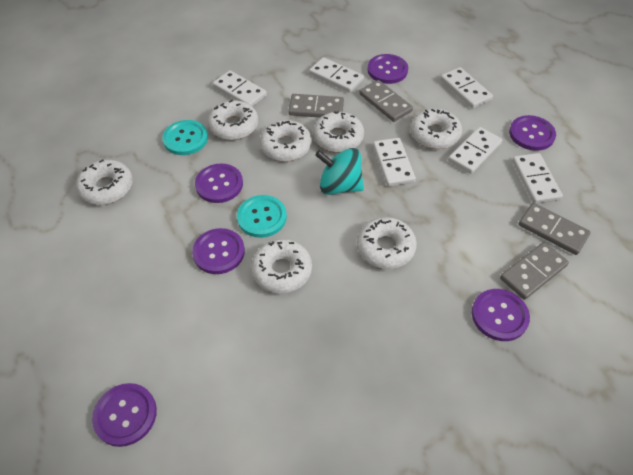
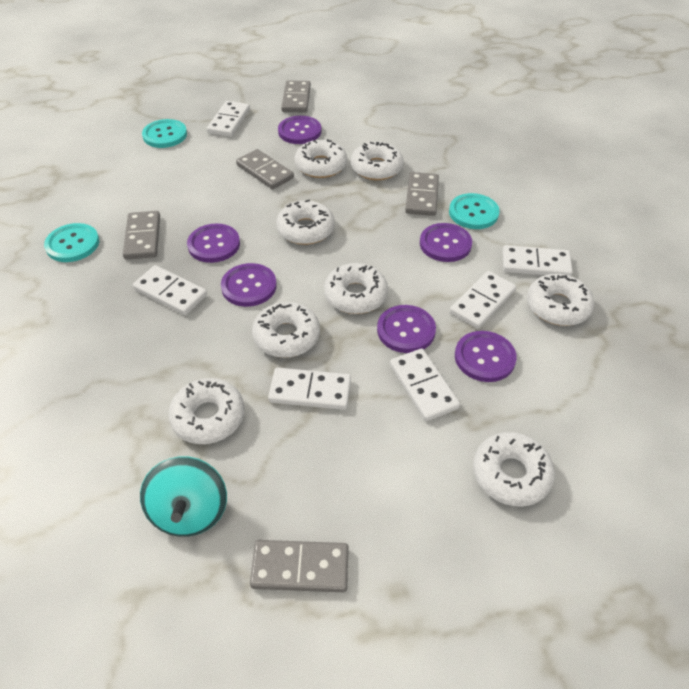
grey domino: 4 -> 5
turquoise button: 2 -> 3
white donut: 7 -> 8

